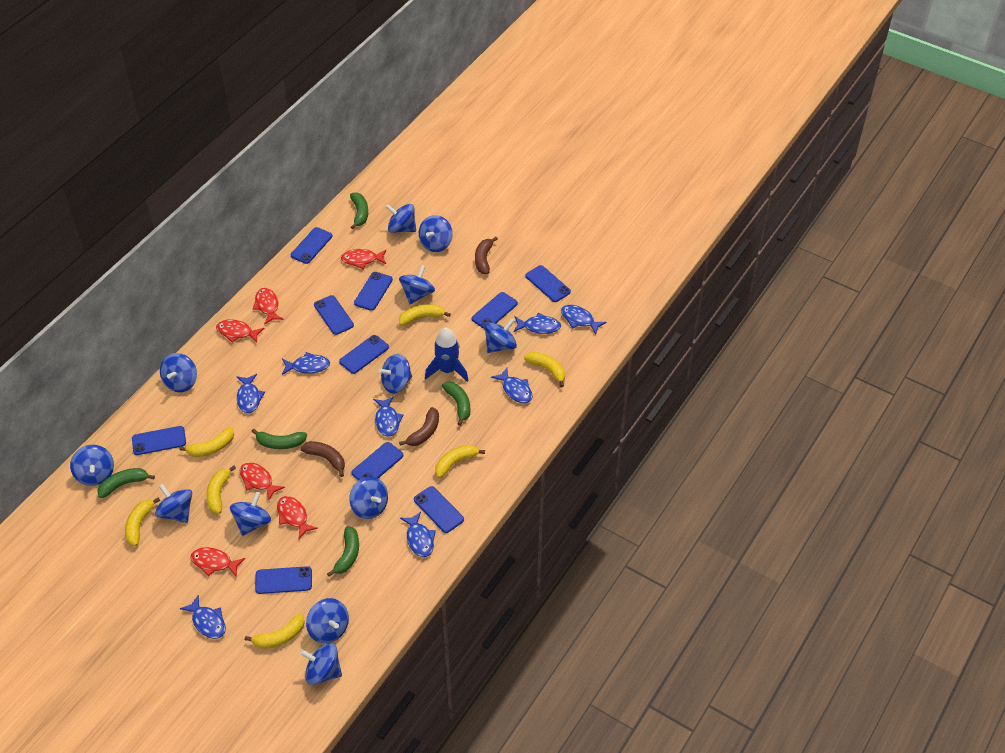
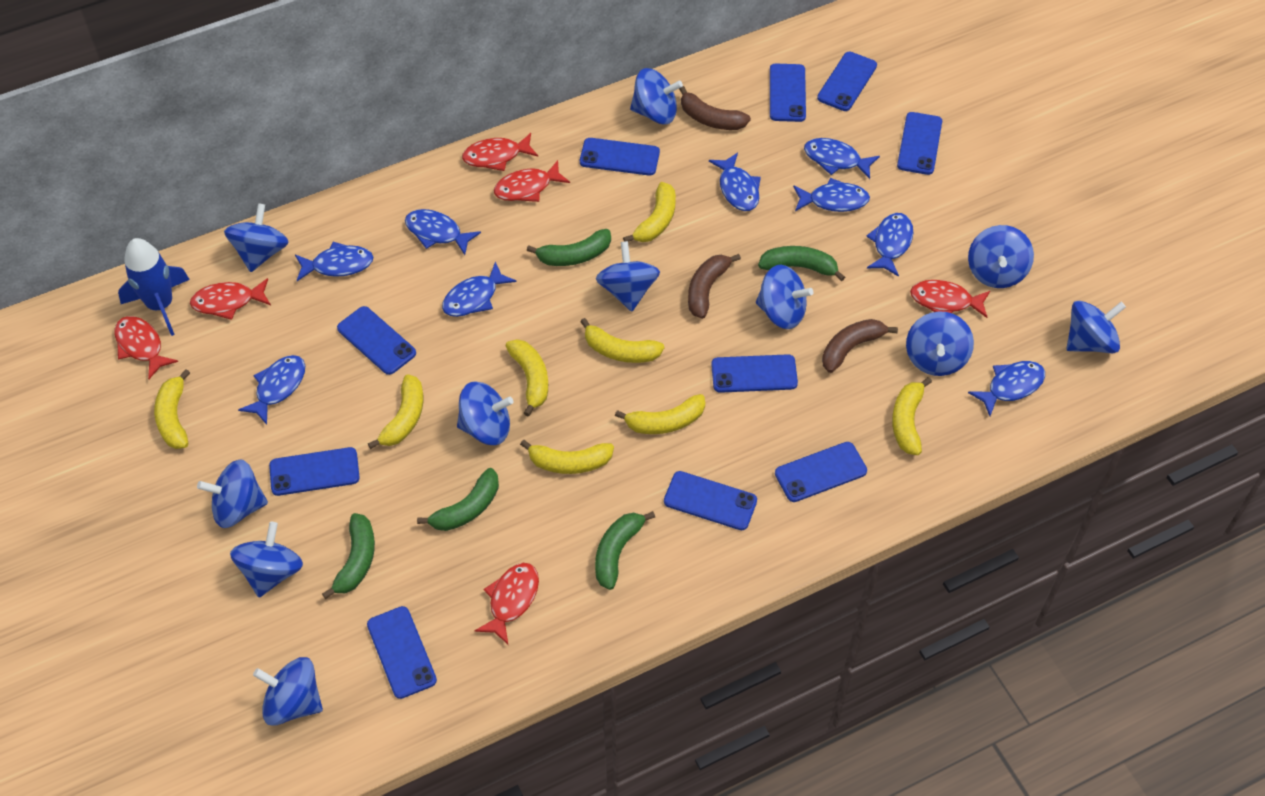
blue fish: 8 -> 9
blue spinning top: 12 -> 11
yellow banana: 7 -> 8

